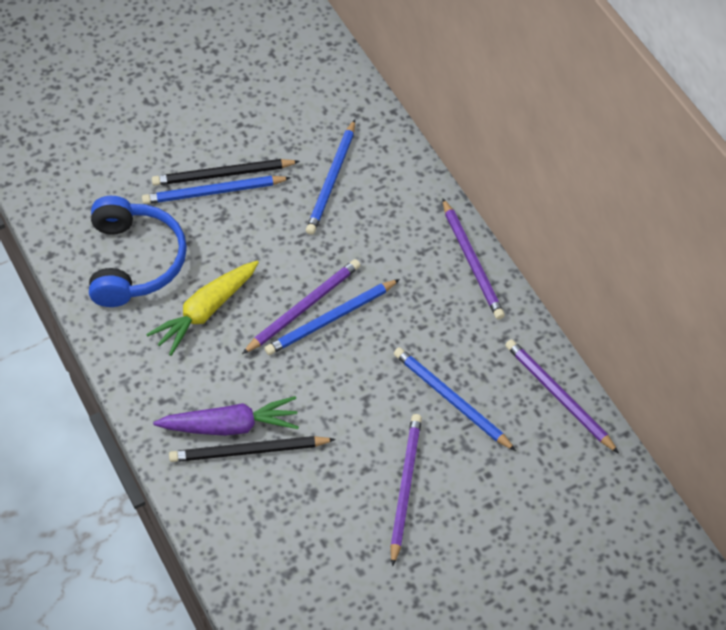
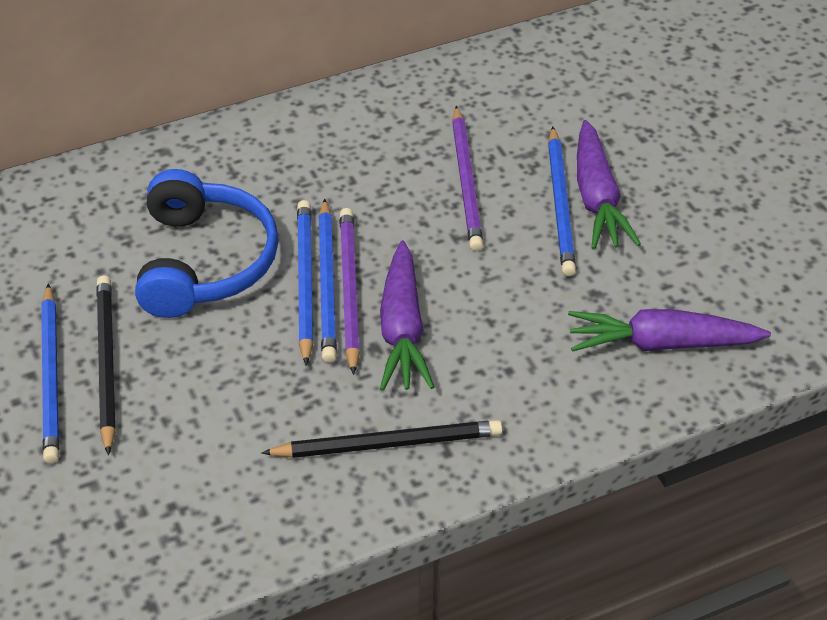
purple carrot: 1 -> 3
purple pencil: 4 -> 2
yellow carrot: 1 -> 0

